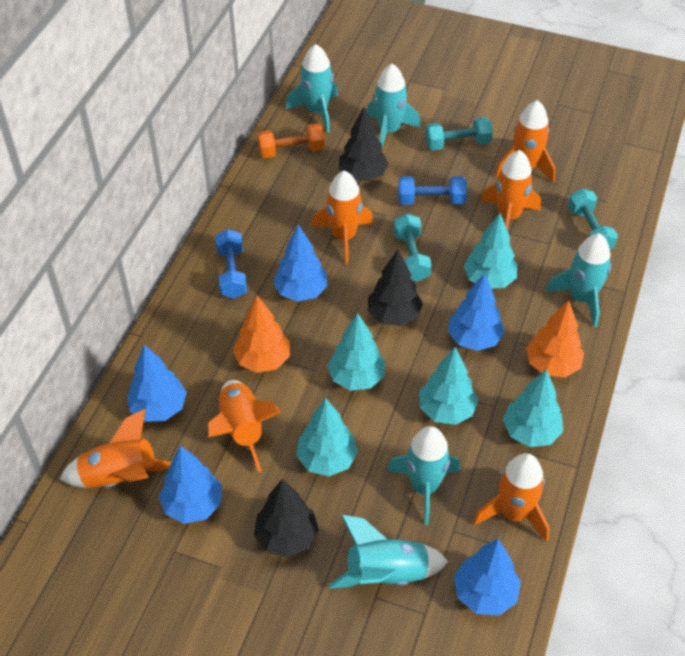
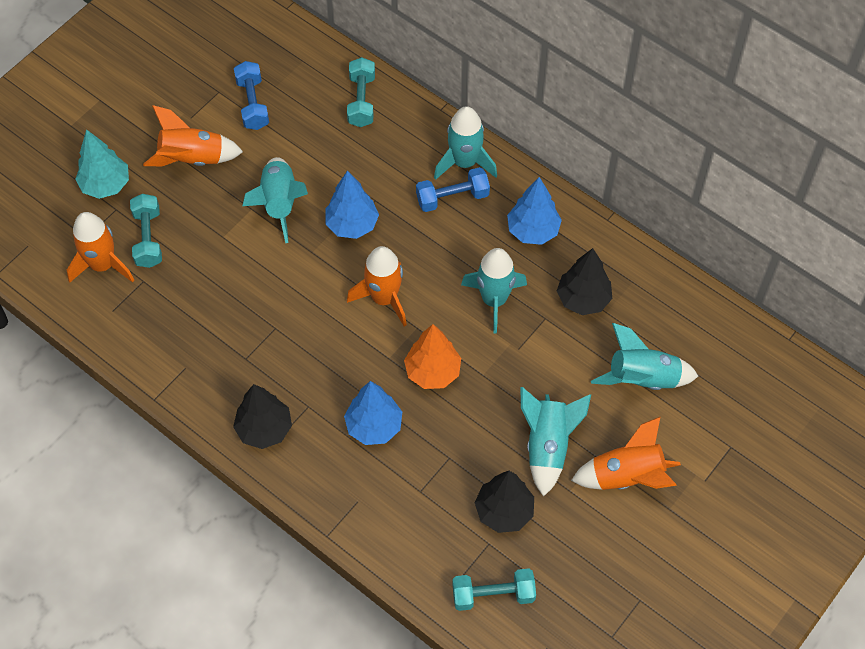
blue tree: 5 -> 3
orange dumbbell: 1 -> 0
orange rocket: 6 -> 4
orange tree: 2 -> 1
turquoise tree: 5 -> 1

